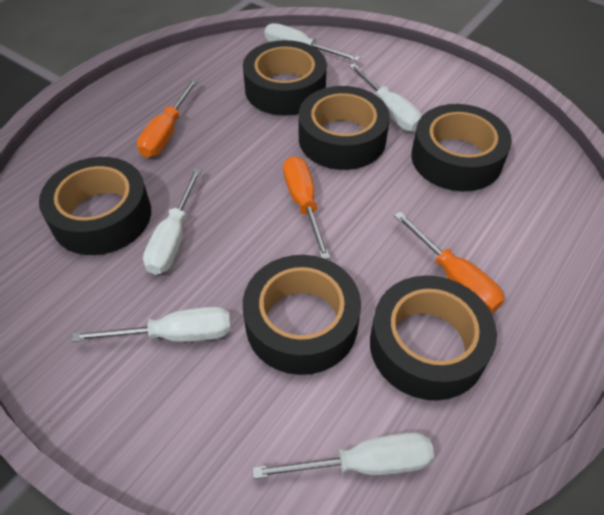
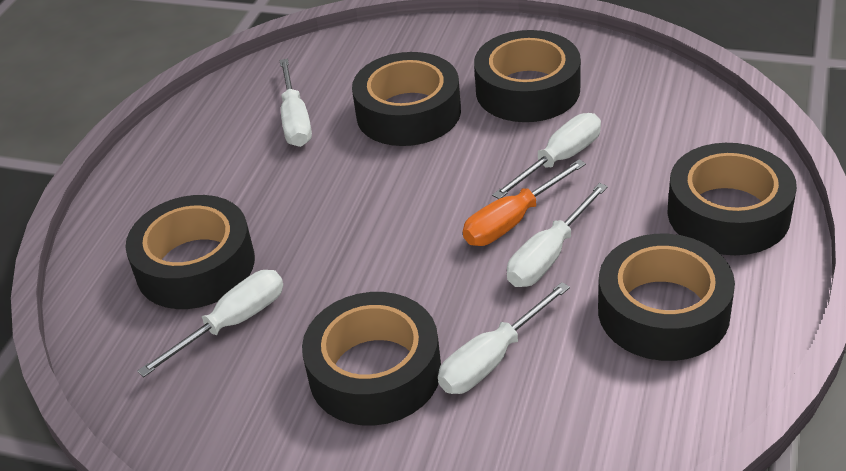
orange screwdriver: 3 -> 1

